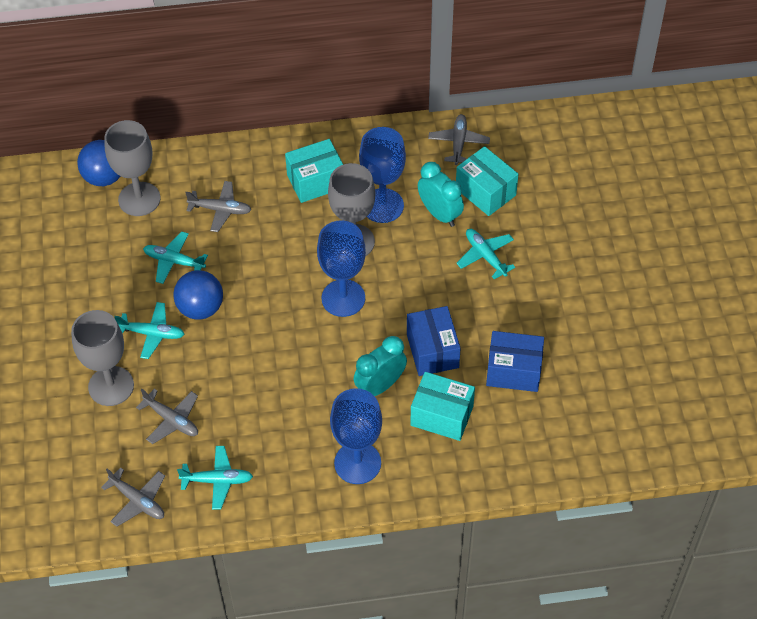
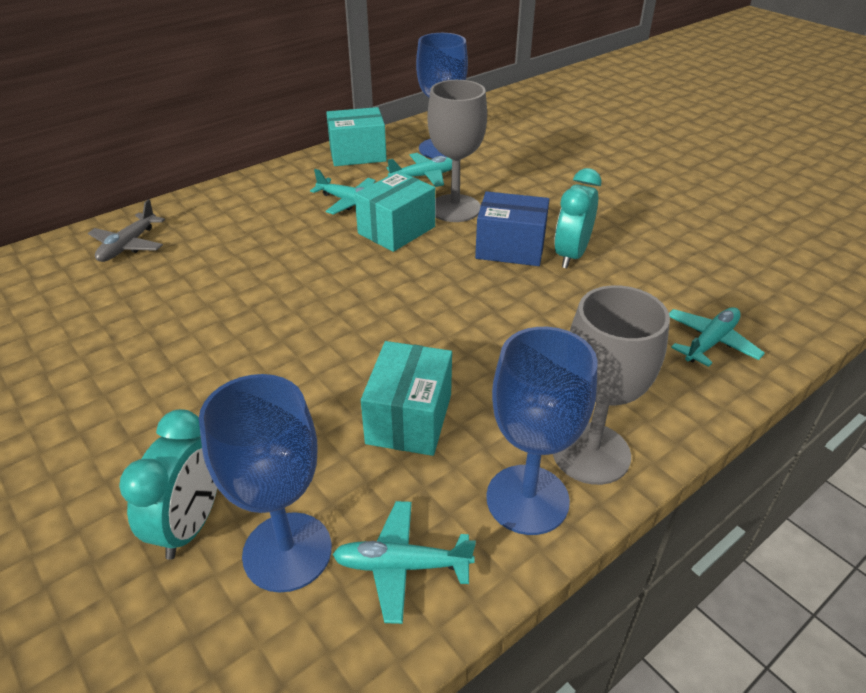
blue ball: 2 -> 0
blue box: 2 -> 1
grey goblet: 3 -> 2
grey plane: 4 -> 1

